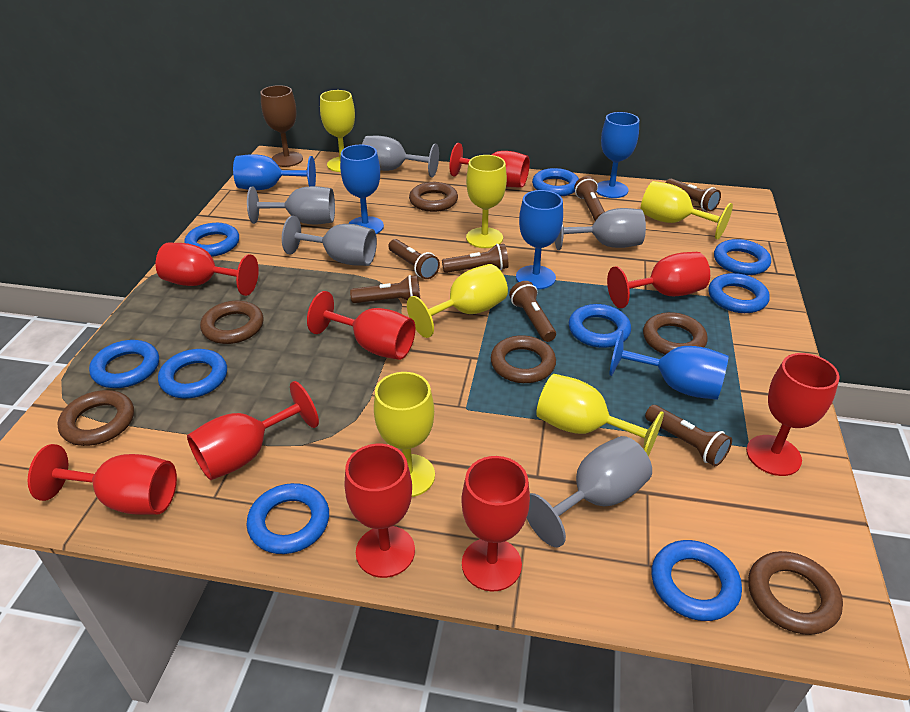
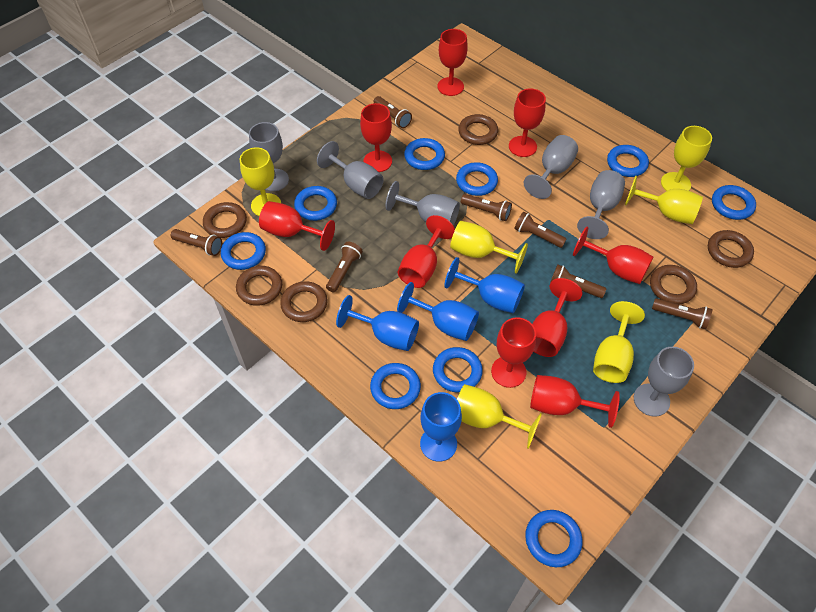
blue goblet: 5 -> 4
brown goblet: 1 -> 0
grey goblet: 5 -> 6

